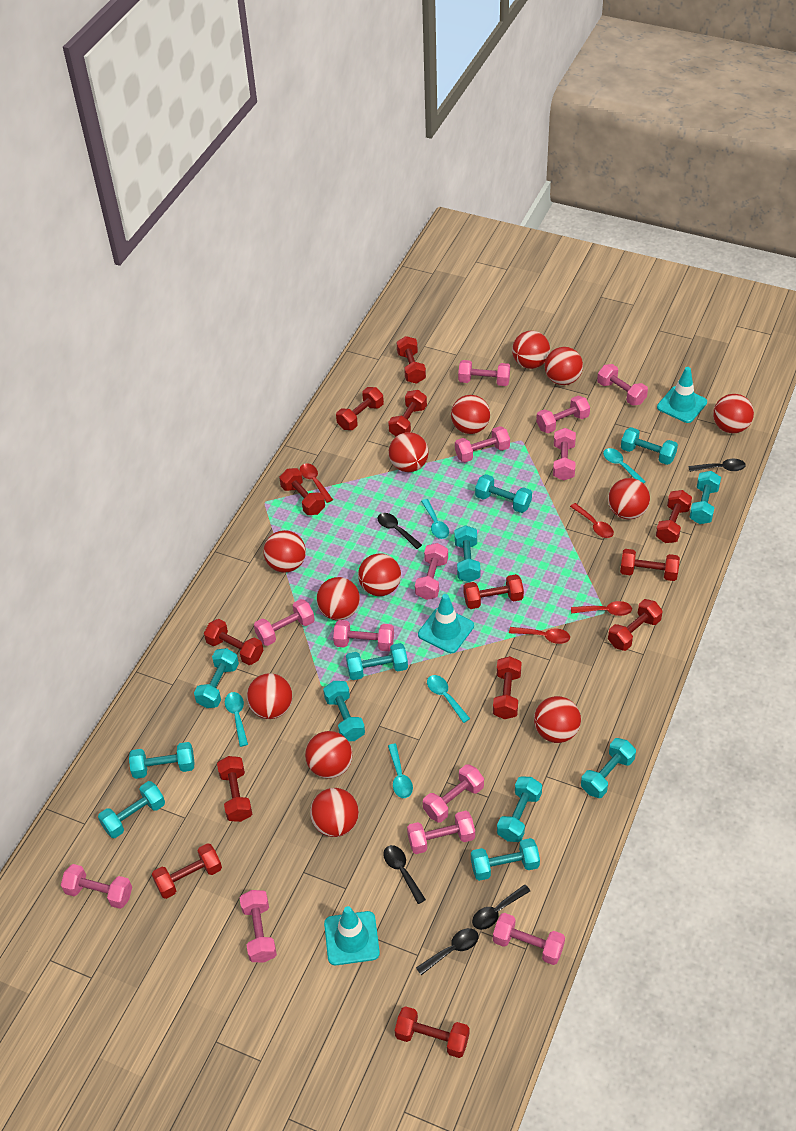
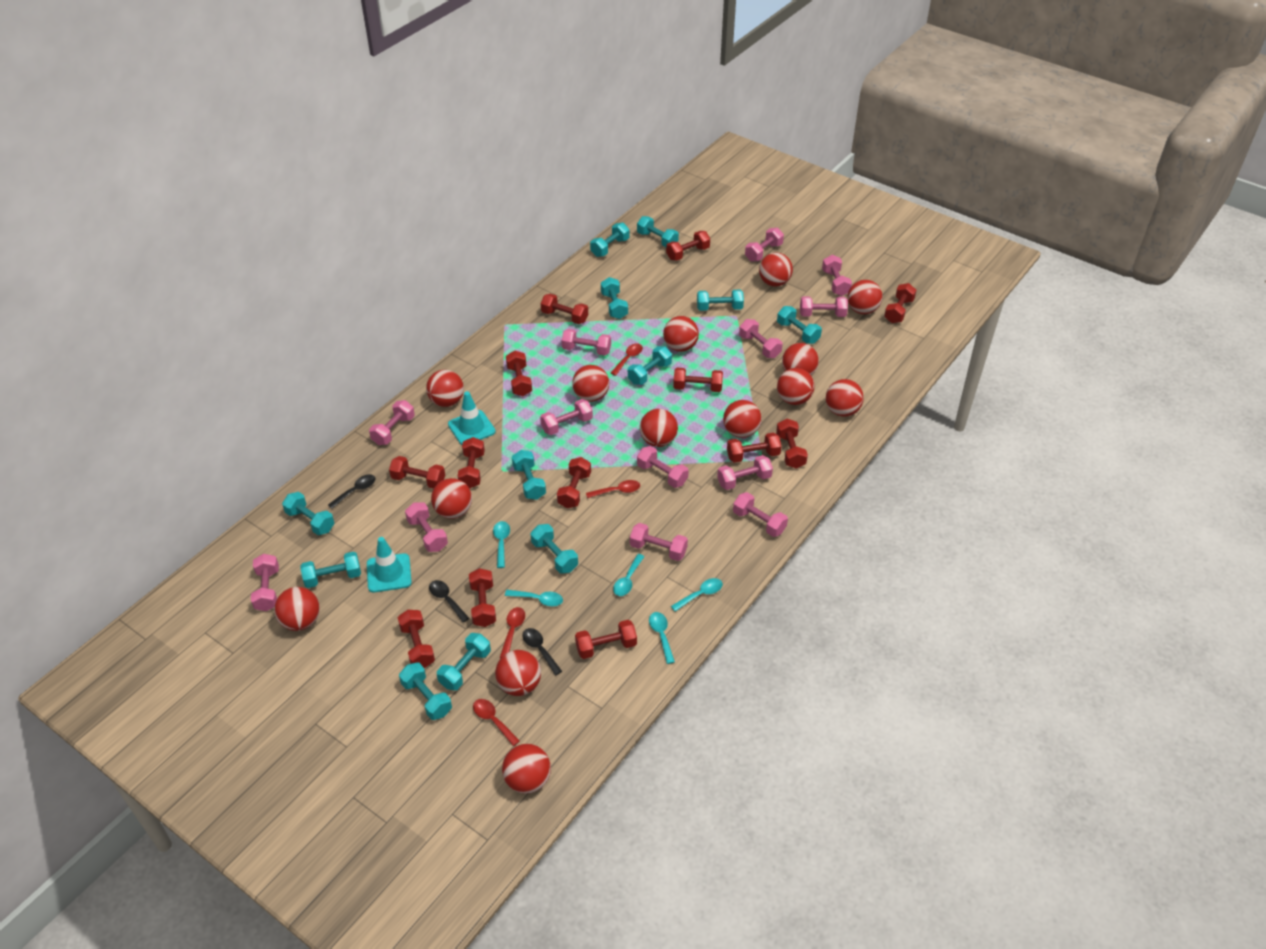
black spoon: 5 -> 3
red ball: 13 -> 14
turquoise traffic cone: 3 -> 2

